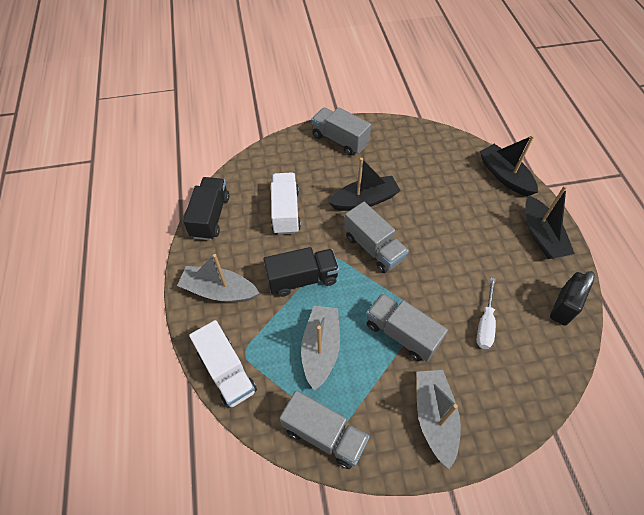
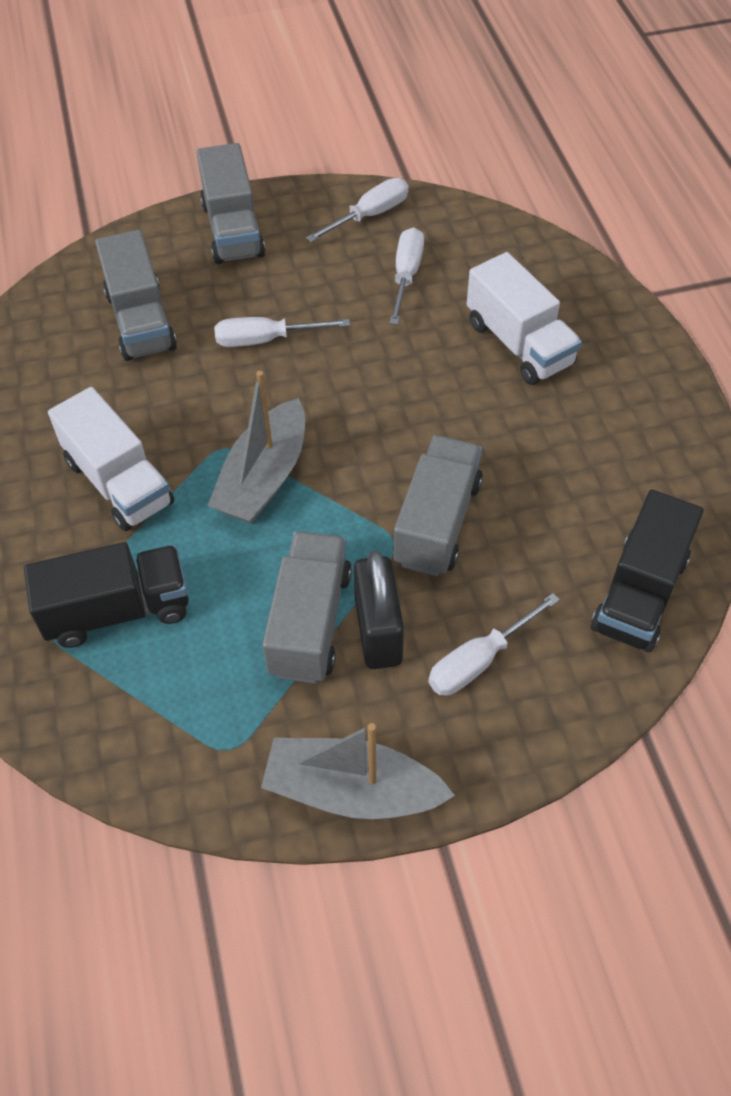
black boat: 3 -> 0
grey boat: 3 -> 2
white screwdriver: 1 -> 4

